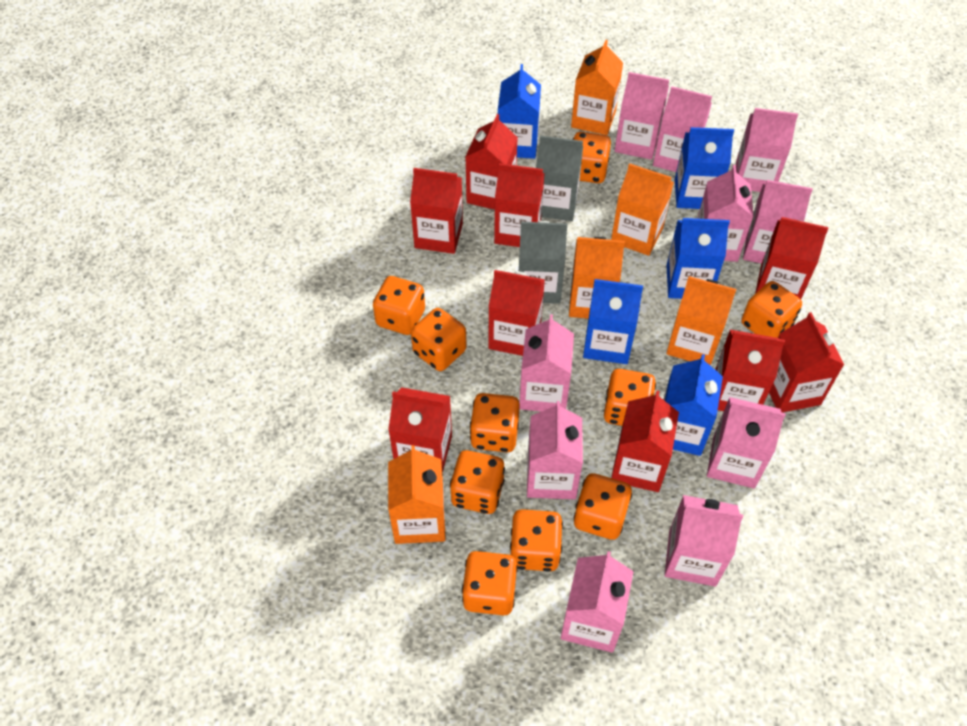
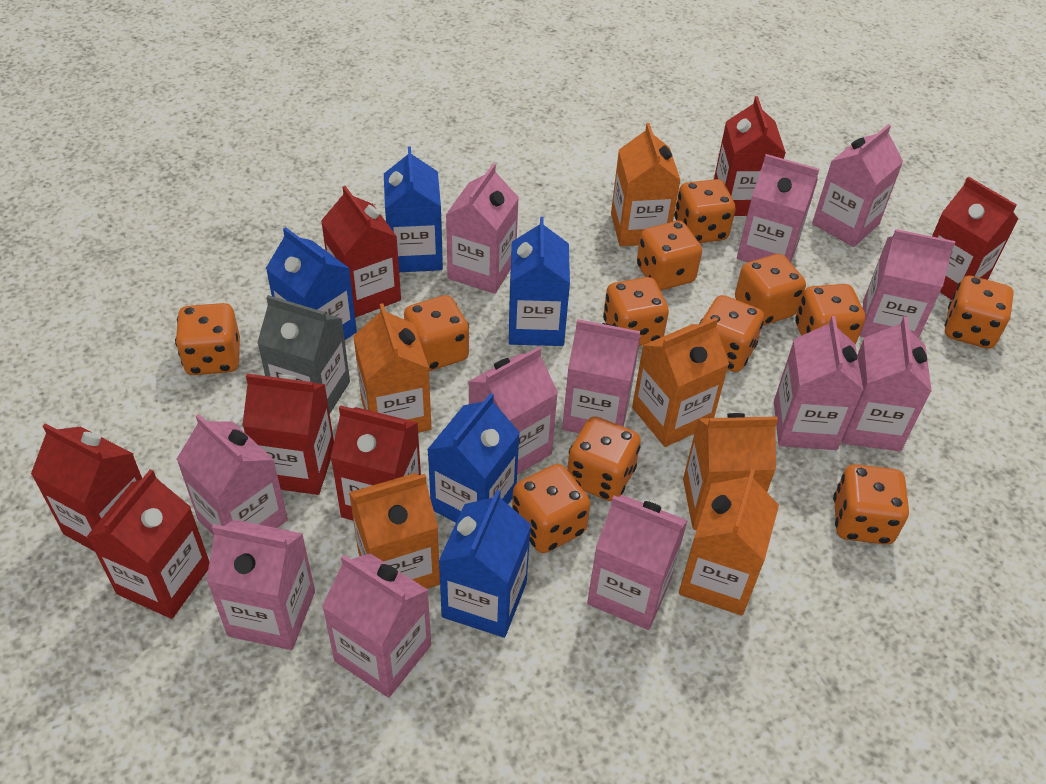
grey carton: 2 -> 1
orange carton: 5 -> 6
orange dice: 10 -> 12
pink carton: 10 -> 12
red carton: 9 -> 7

